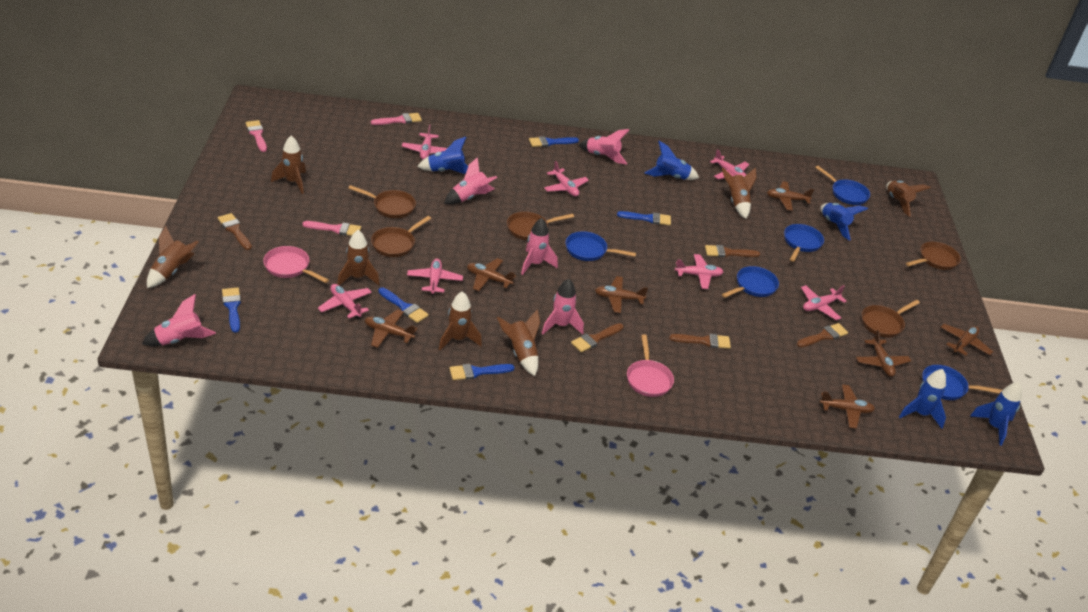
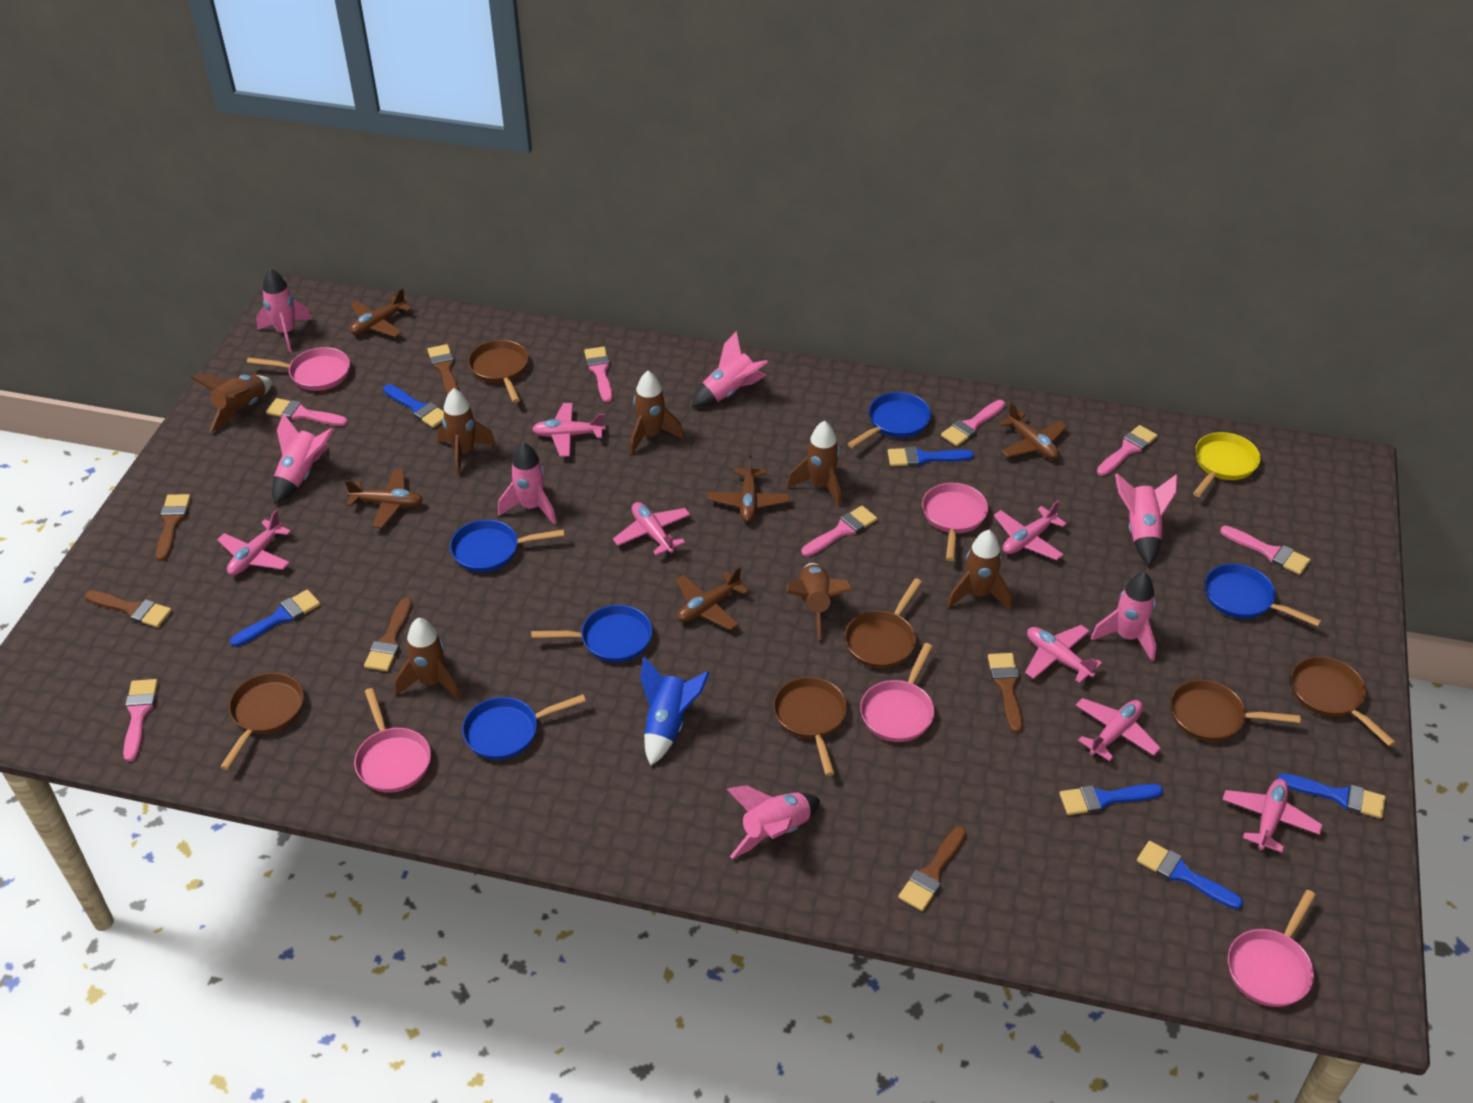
blue brush: 5 -> 6
blue rocket: 5 -> 1
brown brush: 5 -> 6
brown pan: 5 -> 6
brown plane: 7 -> 5
pink brush: 3 -> 7
pink pan: 2 -> 5
pink rocket: 5 -> 7
yellow pan: 0 -> 1

